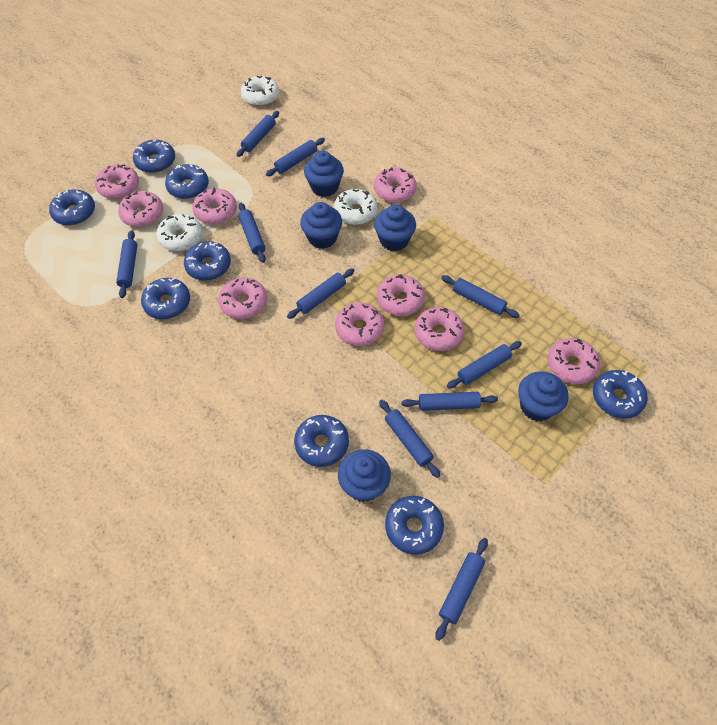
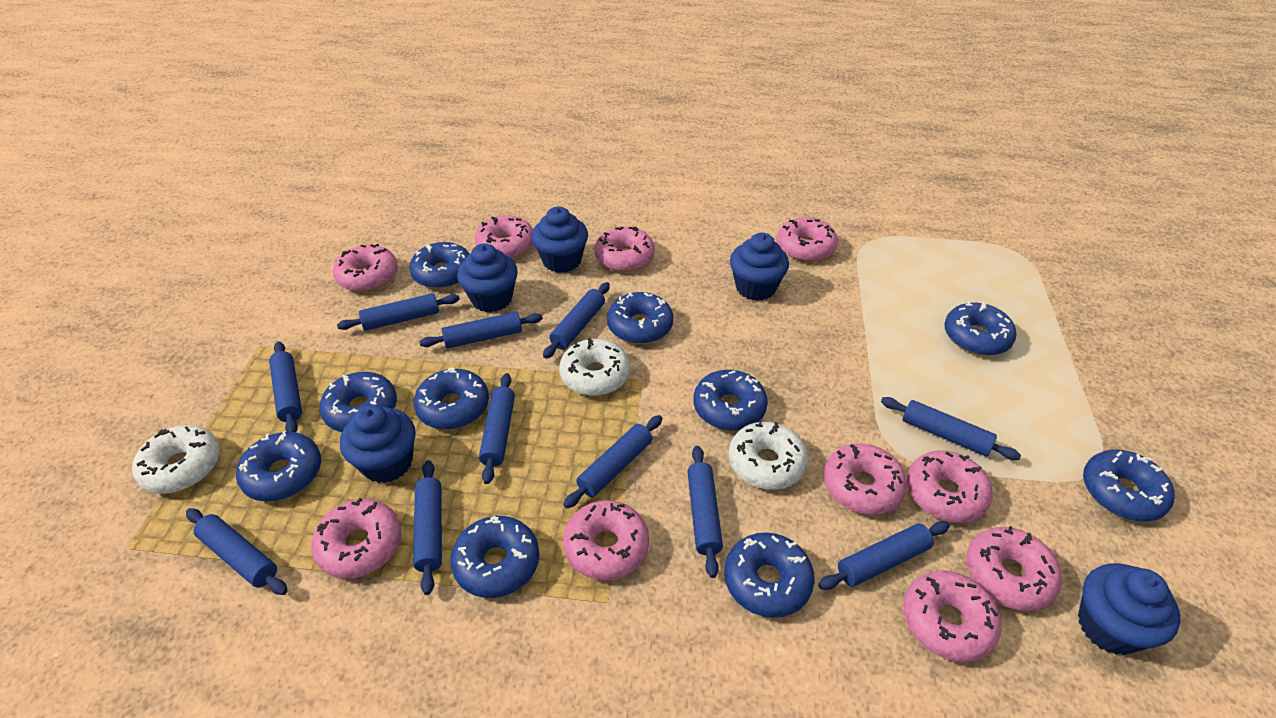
blue donut: 8 -> 10
blue rolling pin: 10 -> 11
pink donut: 9 -> 10

